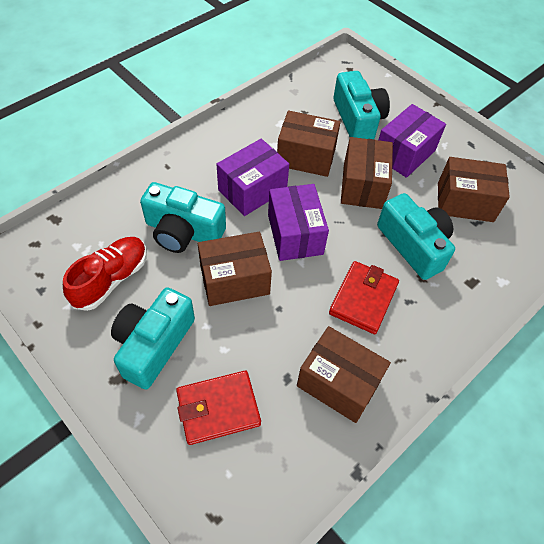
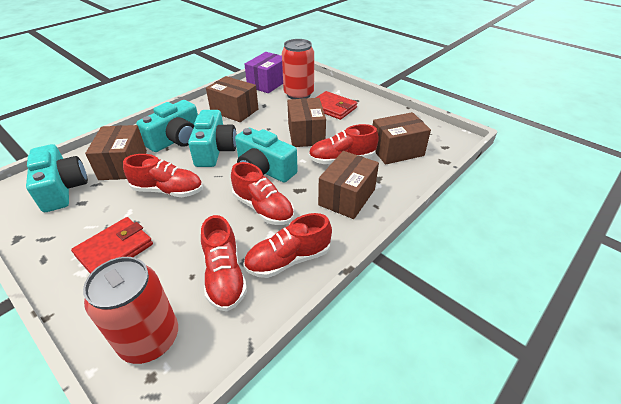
purple box: 3 -> 1
red can: 0 -> 2
red shoe: 1 -> 5

